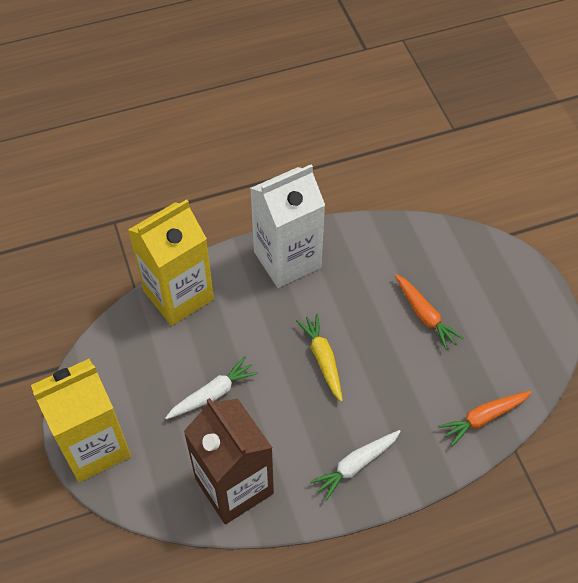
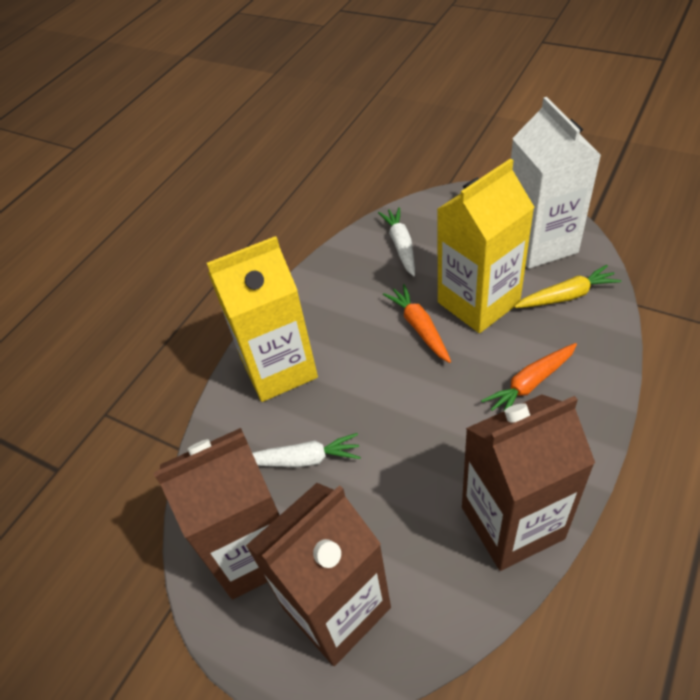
brown carton: 1 -> 3

